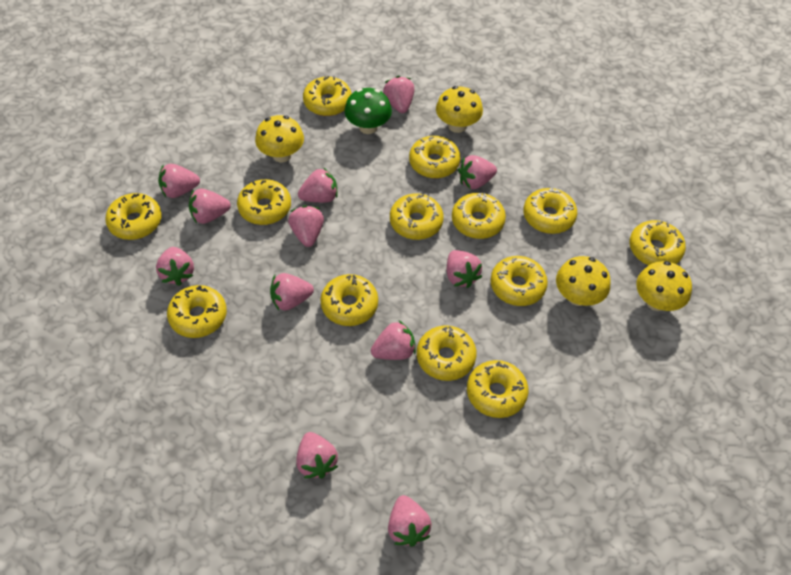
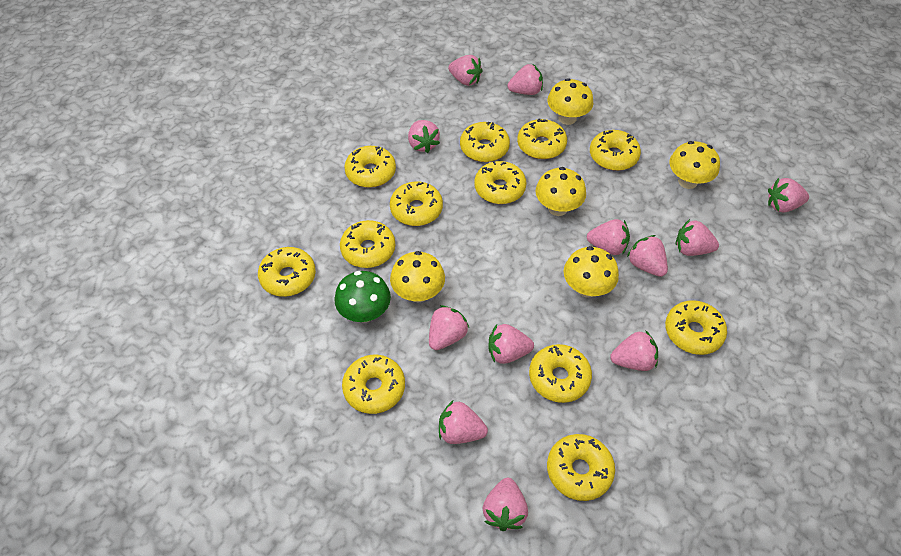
yellow donut: 13 -> 12
yellow mushroom: 4 -> 5

